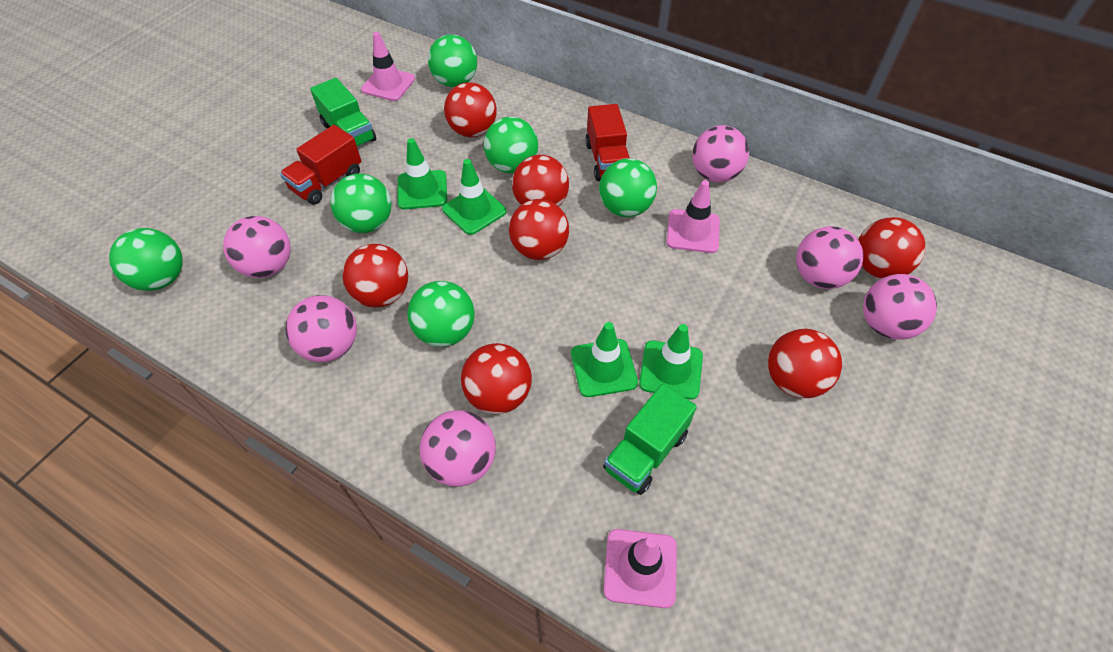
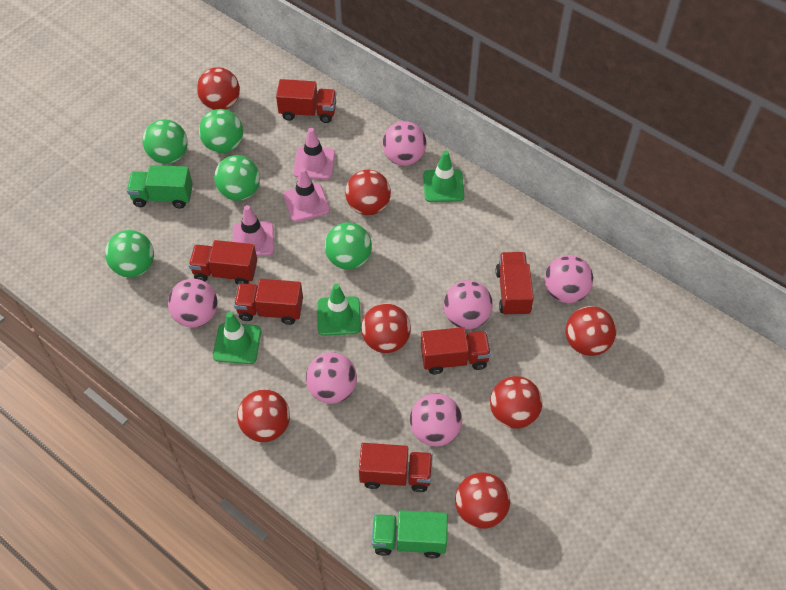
green ball: 6 -> 5
green traffic cone: 4 -> 3
red truck: 2 -> 6

